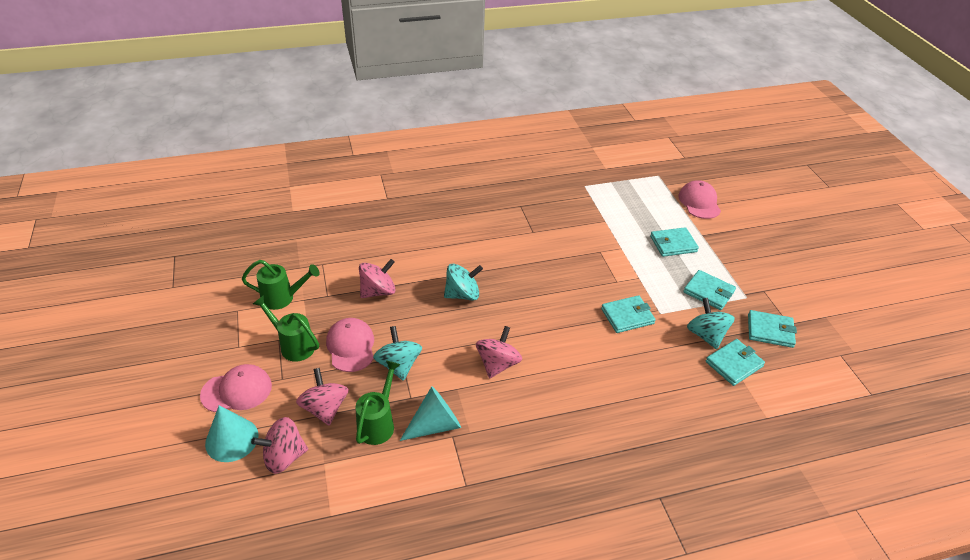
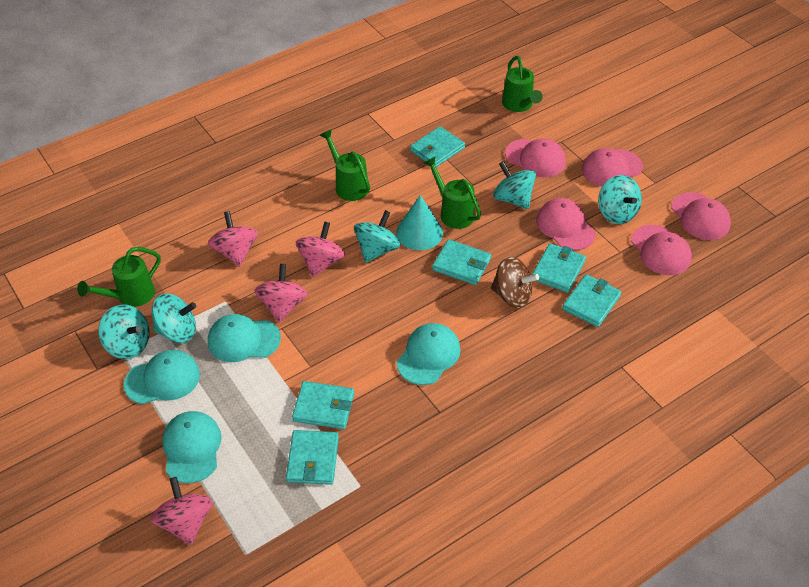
brown spinning top: 0 -> 1
green watering can: 3 -> 4
pink cap: 3 -> 5
turquoise cap: 0 -> 4
turquoise cone: 2 -> 1
turquoise spinning top: 3 -> 5
turquoise wallet: 5 -> 6

